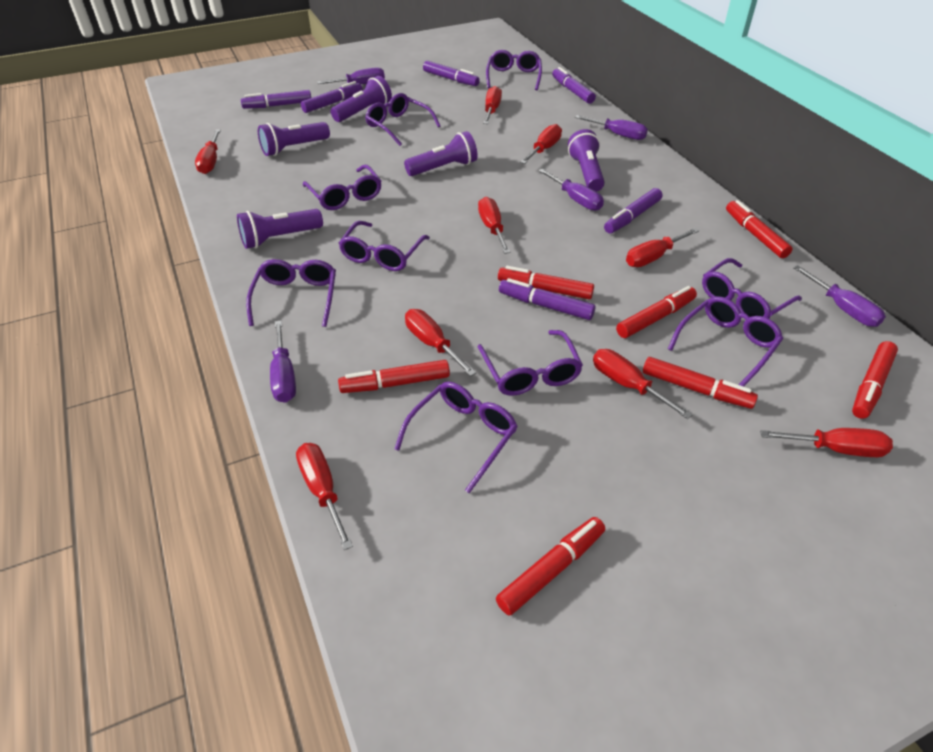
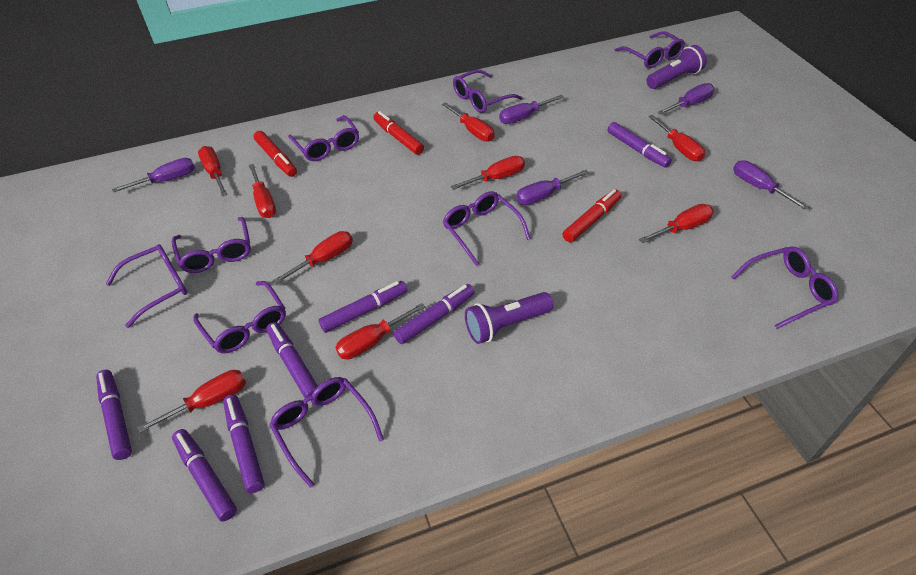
purple flashlight: 5 -> 2
purple marker: 6 -> 7
red marker: 7 -> 3

